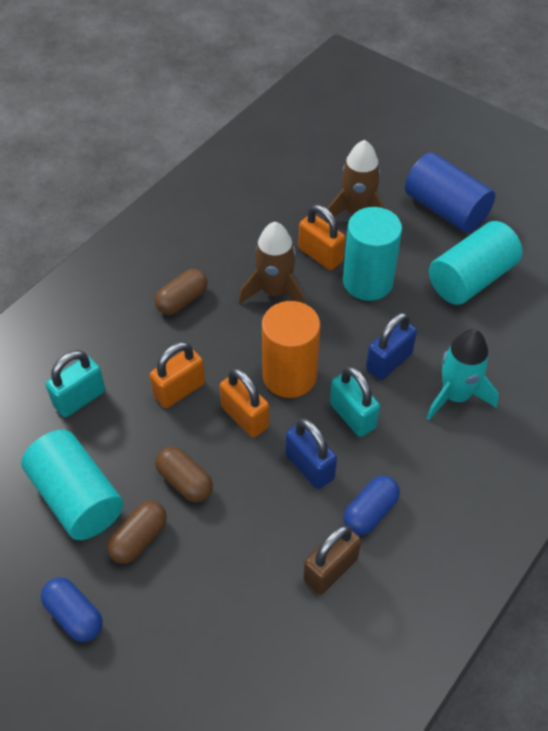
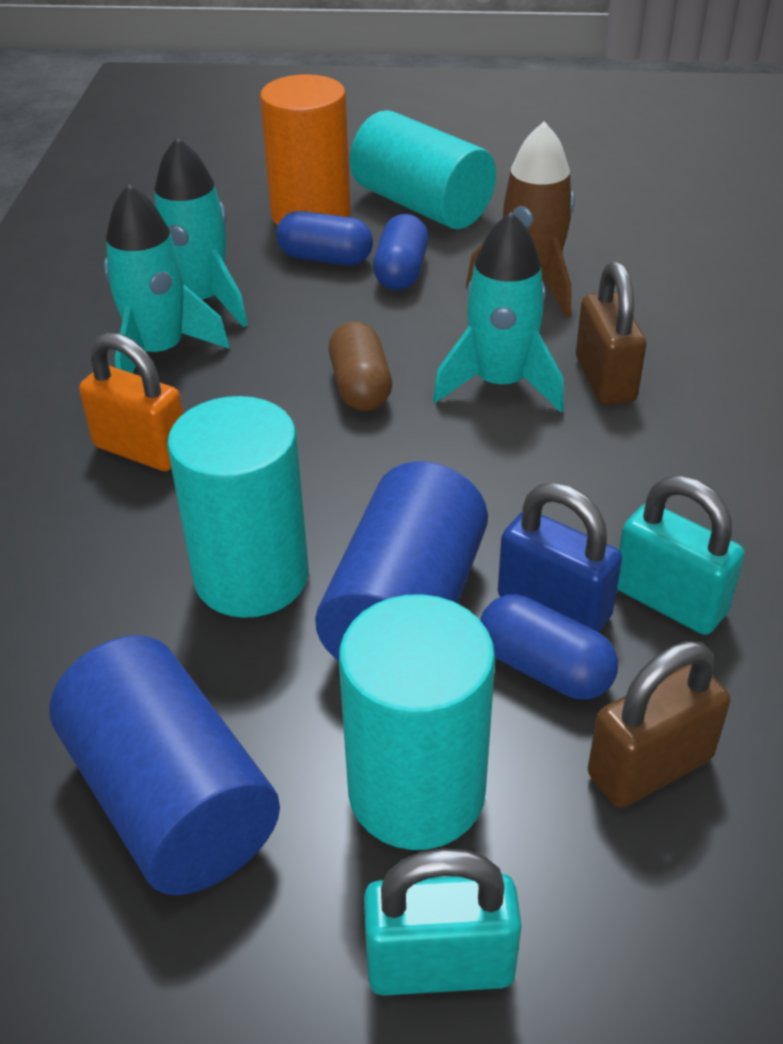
blue capsule: 2 -> 3
blue cylinder: 1 -> 2
blue padlock: 2 -> 1
brown capsule: 3 -> 1
brown padlock: 1 -> 2
brown rocket: 2 -> 1
orange padlock: 3 -> 1
turquoise rocket: 1 -> 3

